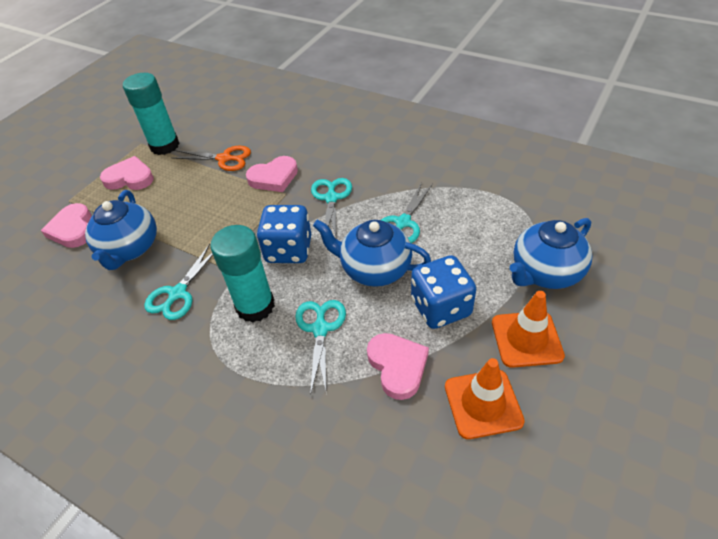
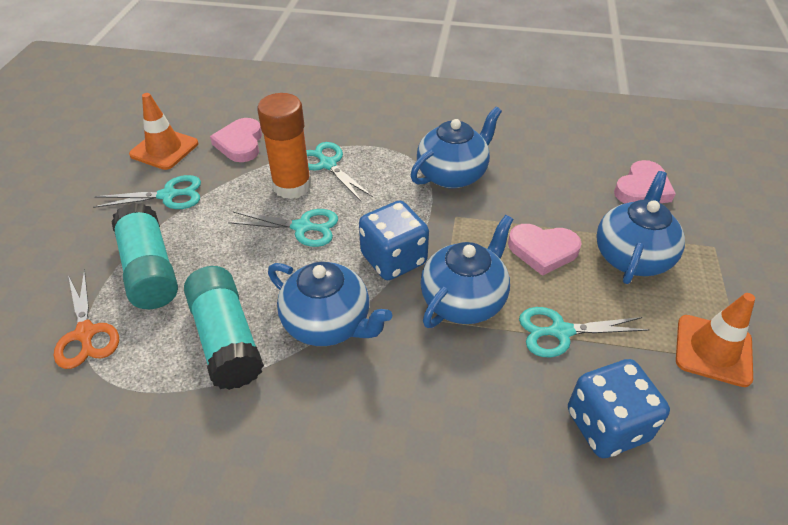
blue teapot: 3 -> 4
orange glue stick: 0 -> 1
pink heart: 4 -> 3

